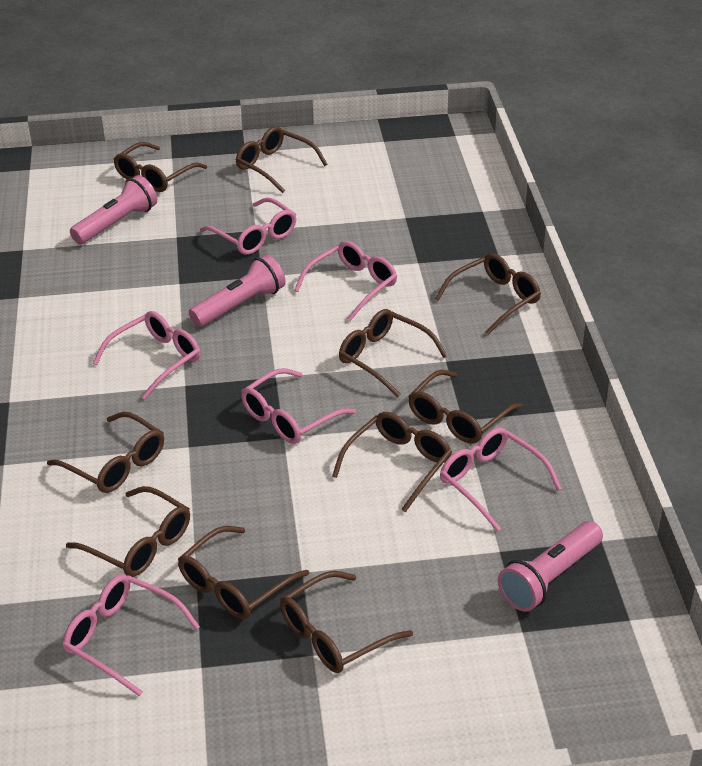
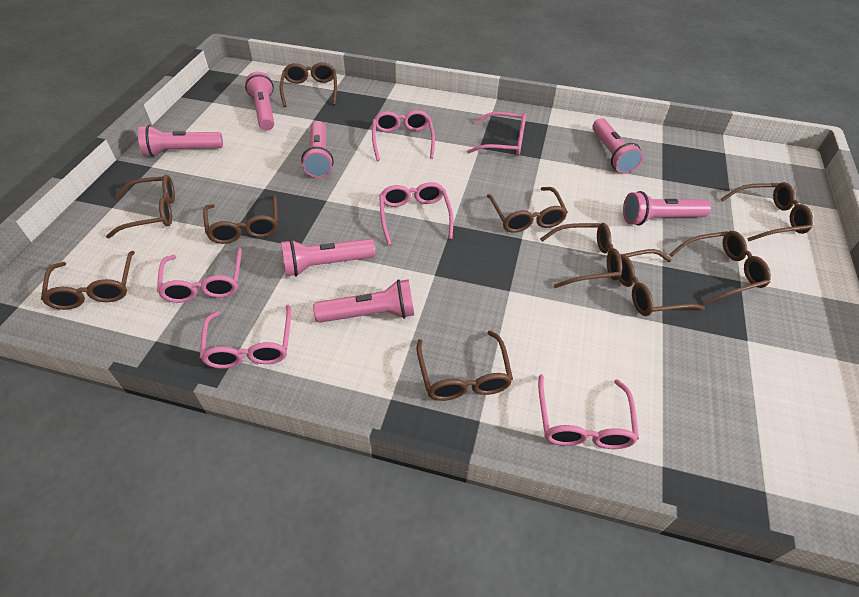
pink flashlight: 3 -> 7

